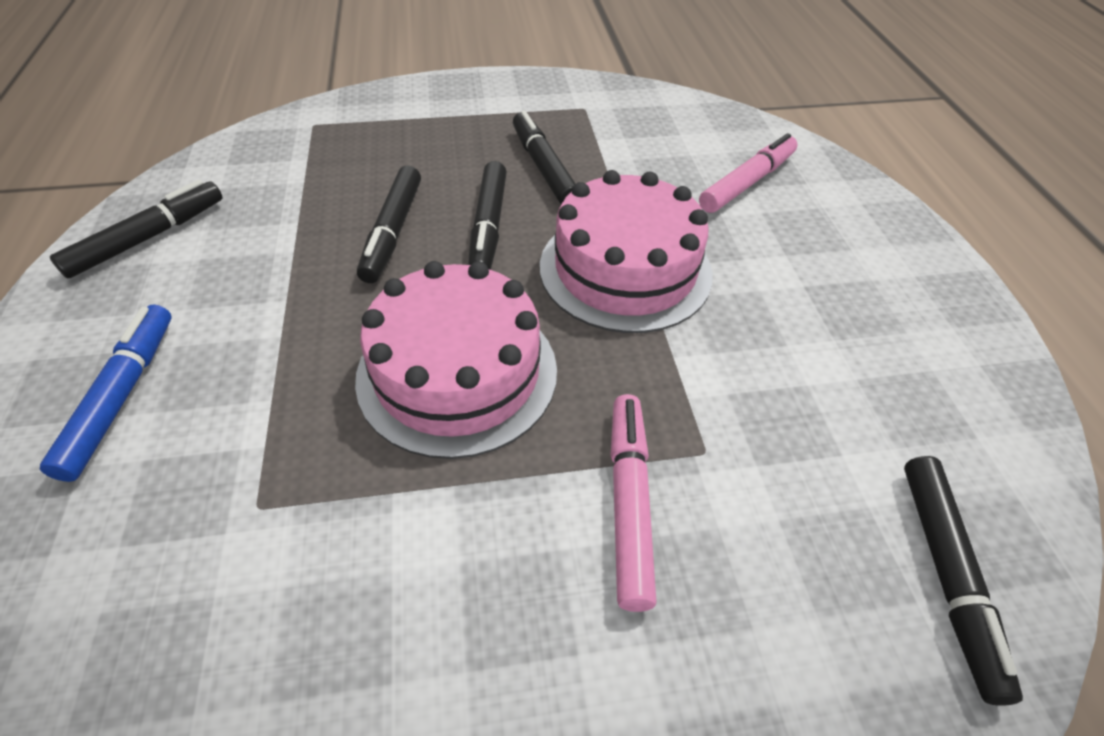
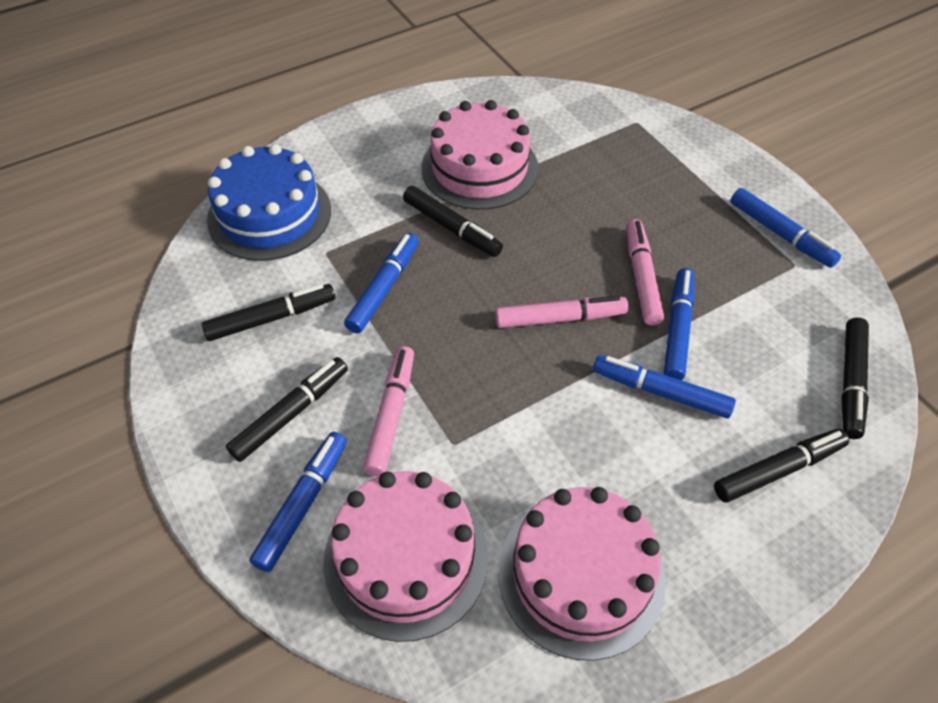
blue cake: 0 -> 1
blue marker: 1 -> 5
pink cake: 2 -> 3
pink marker: 2 -> 3

